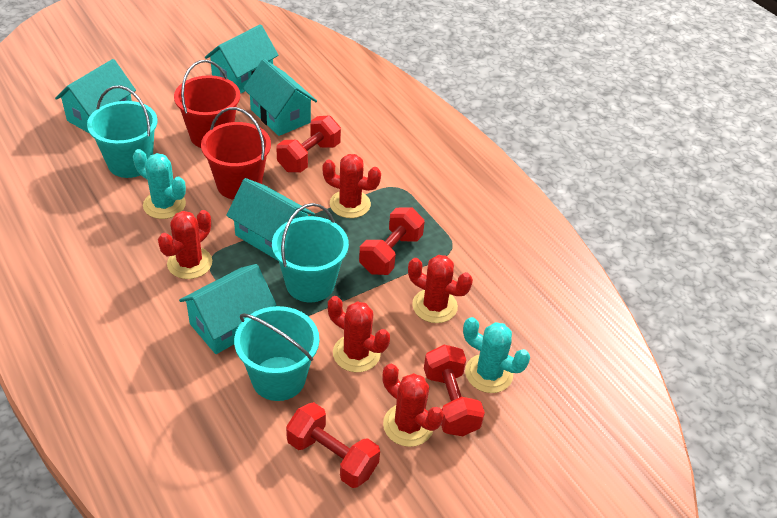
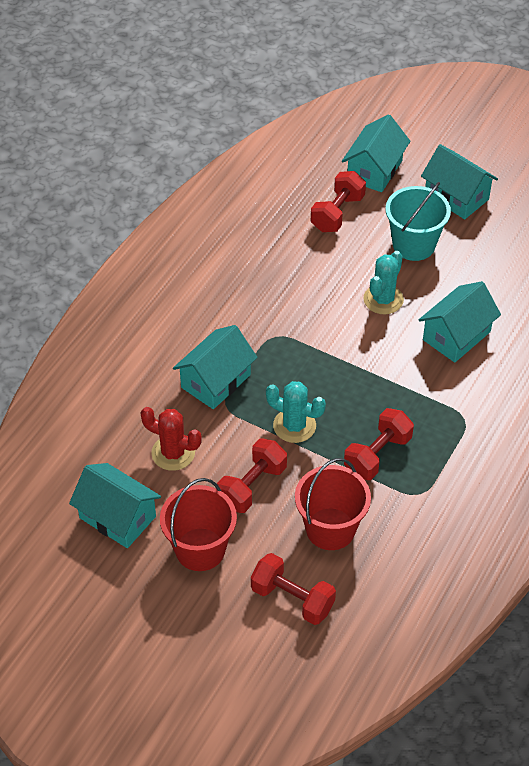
red cactus: 5 -> 1
turquoise bucket: 3 -> 1

